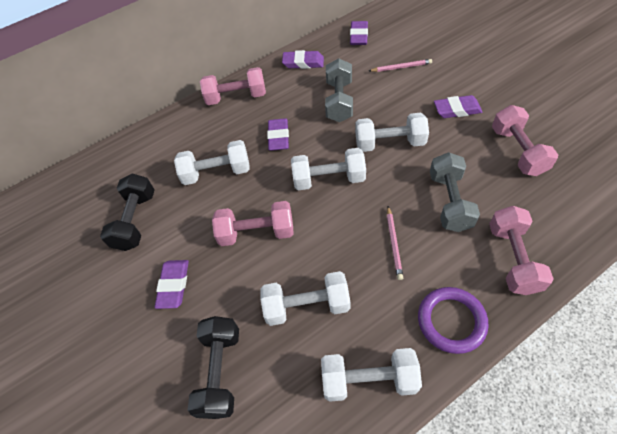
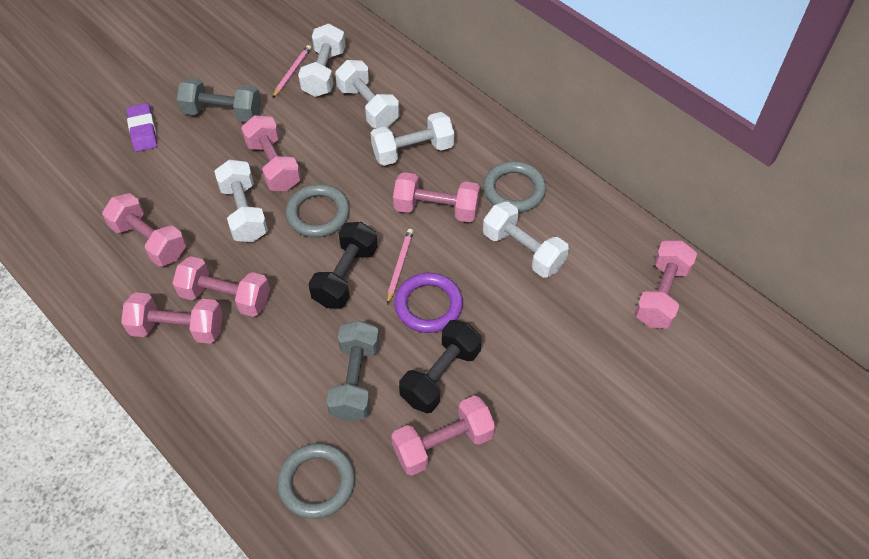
grey ring: 0 -> 3
pink dumbbell: 4 -> 7
purple eraser: 5 -> 1

